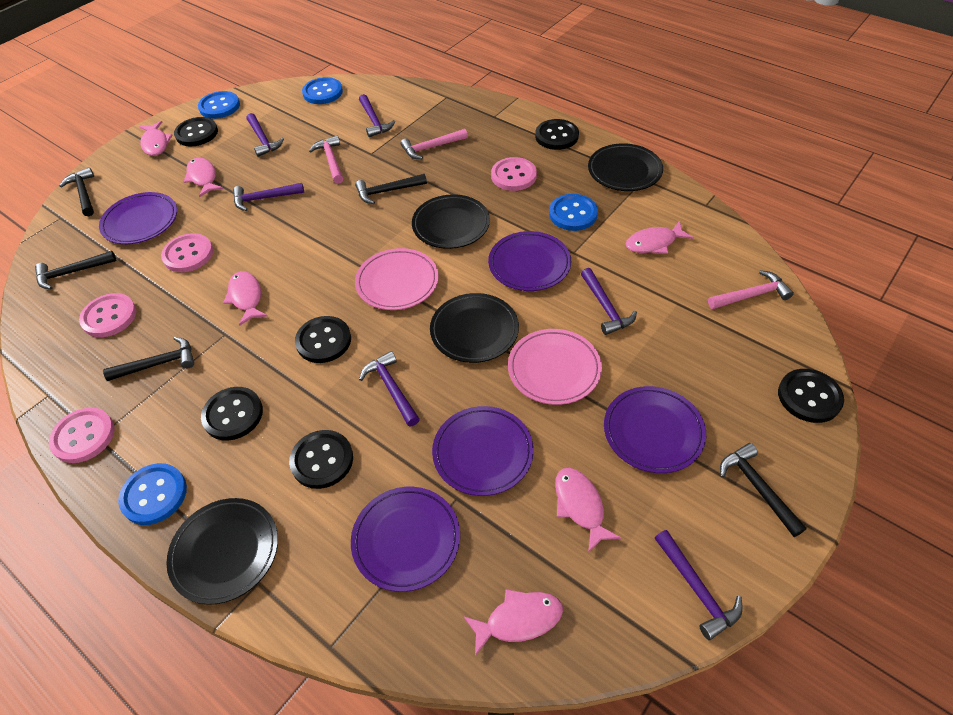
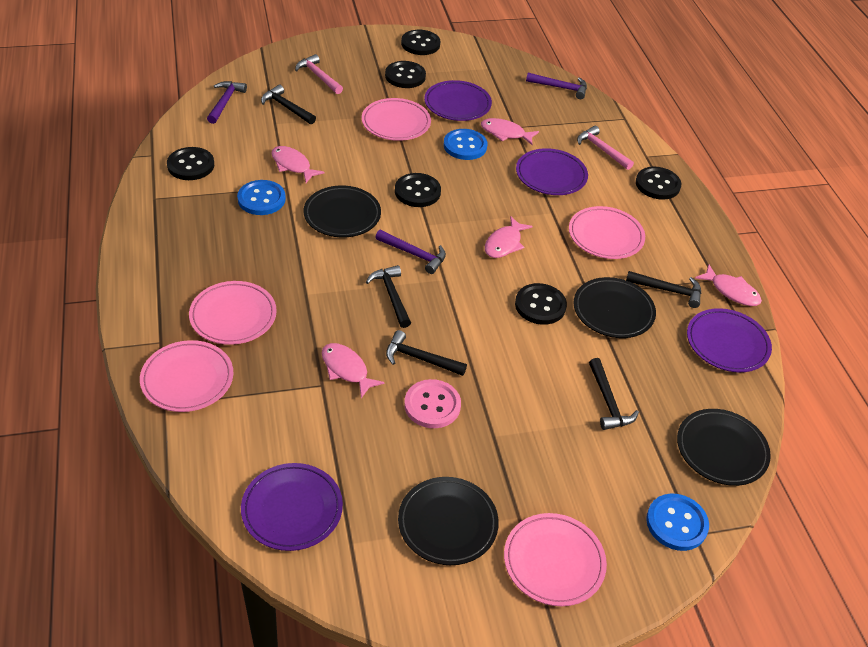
blue button: 4 -> 3
pink button: 4 -> 1
pink fish: 6 -> 5
pink hammer: 3 -> 2
pink plate: 2 -> 5
purple hammer: 6 -> 3
purple plate: 5 -> 4

